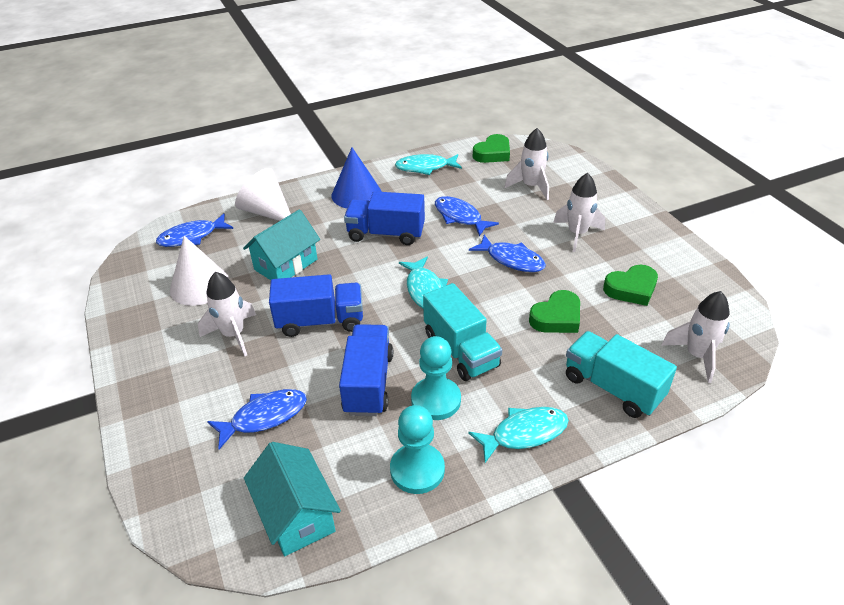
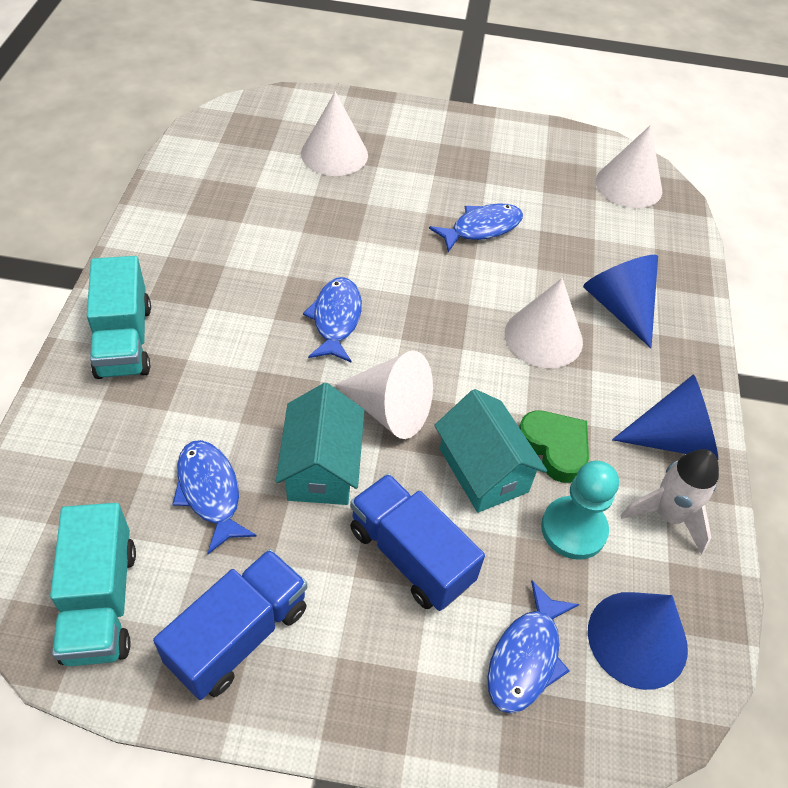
blue cone: 1 -> 3
blue truck: 3 -> 2
green heart: 3 -> 1
turquoise fish: 3 -> 0
turquoise pawn: 2 -> 1
white cone: 2 -> 4
white rocket: 4 -> 1

